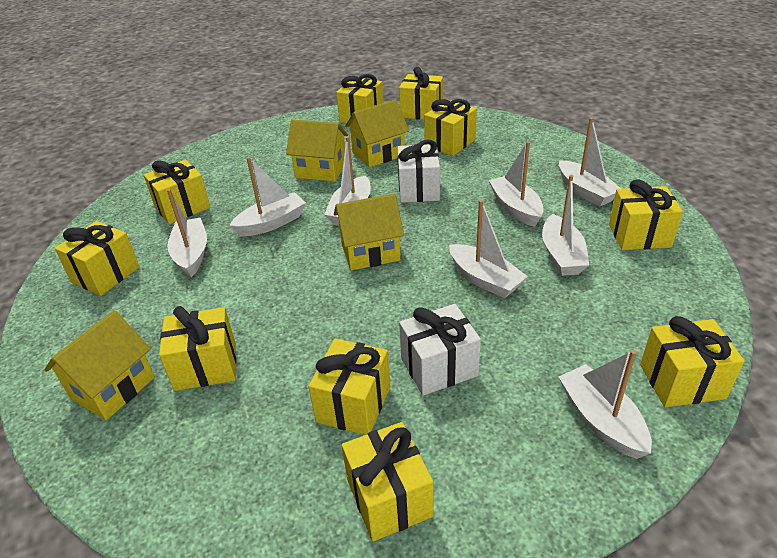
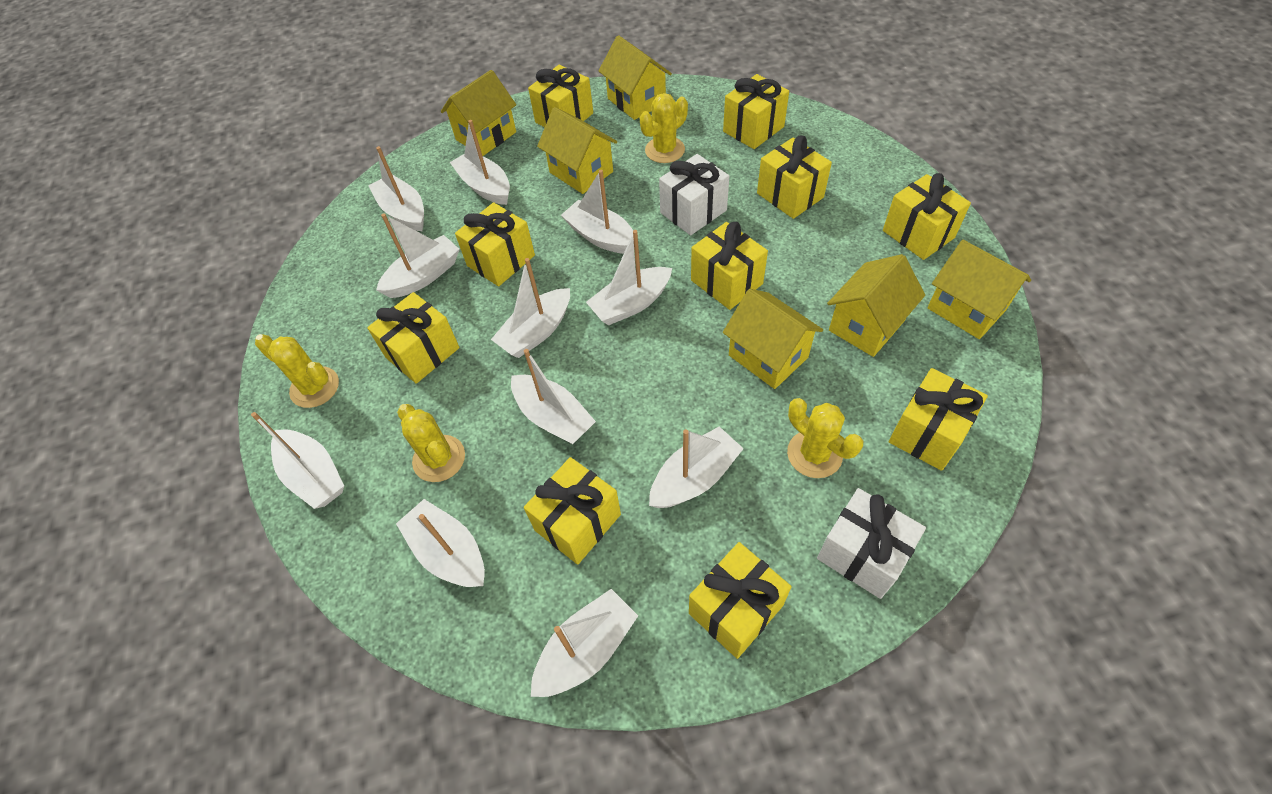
white boat: 8 -> 11
yellow cactus: 0 -> 4
yellow house: 4 -> 6

